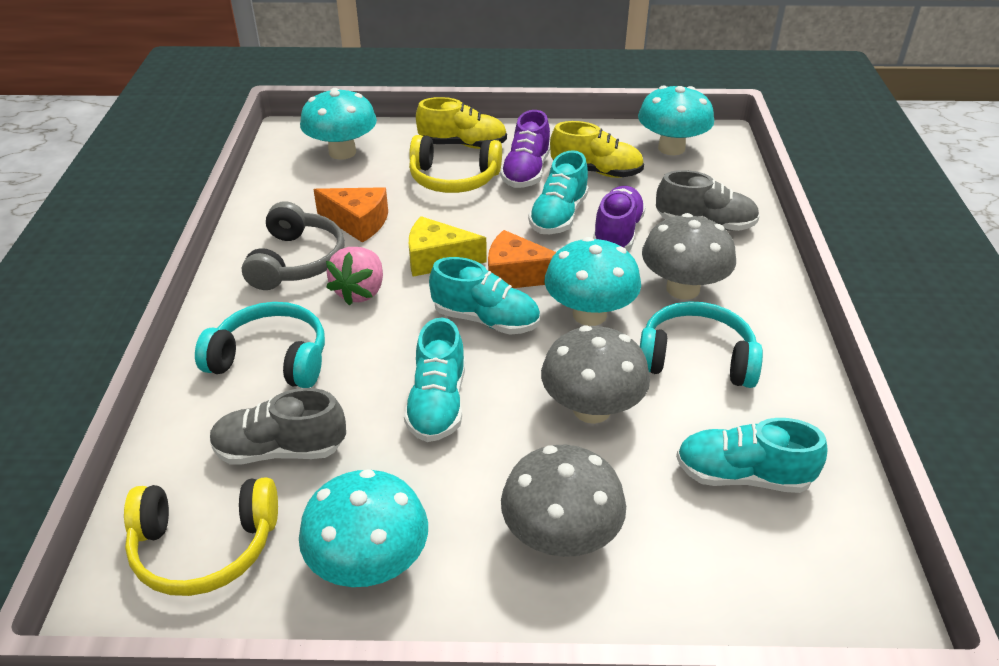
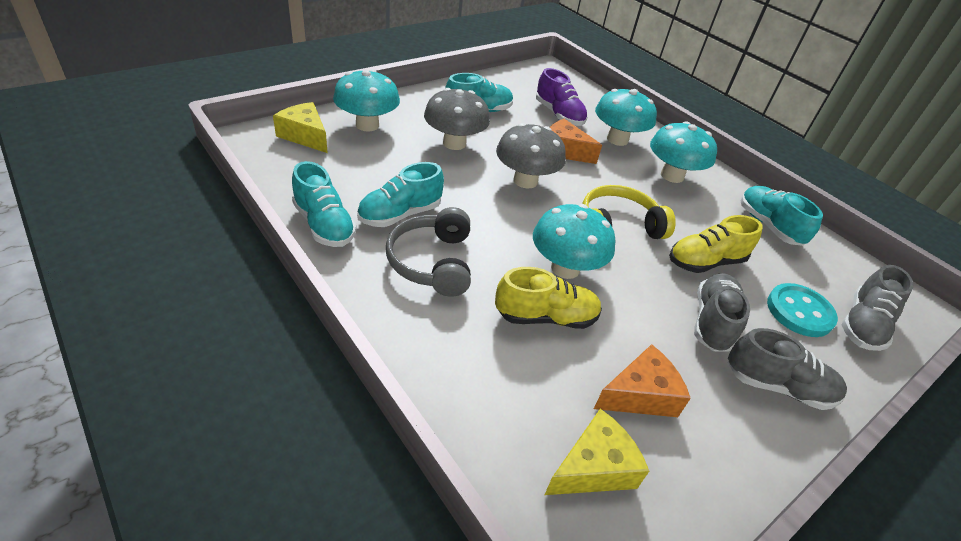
grey mushroom: 3 -> 2
grey shoe: 2 -> 3
pink strawberry: 1 -> 0
purple shoe: 2 -> 1
turquoise button: 0 -> 1
turquoise headphones: 2 -> 0
yellow cheese: 1 -> 2
yellow headphones: 2 -> 1

